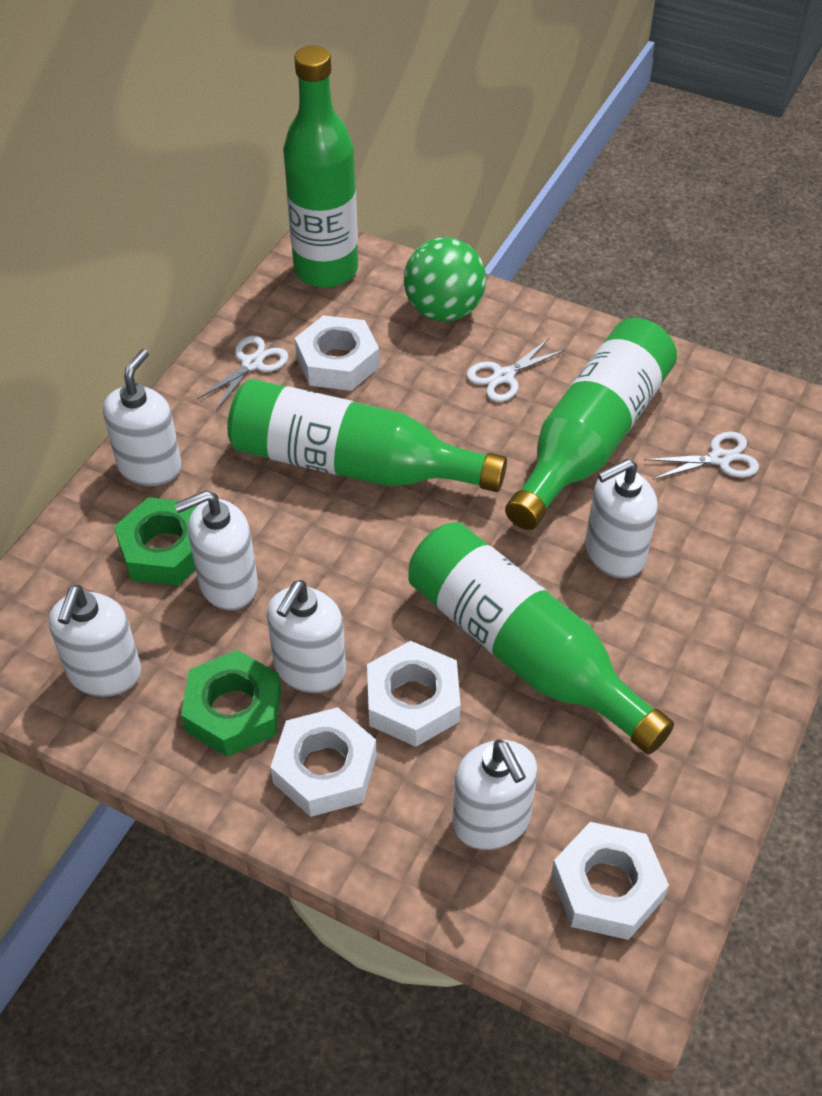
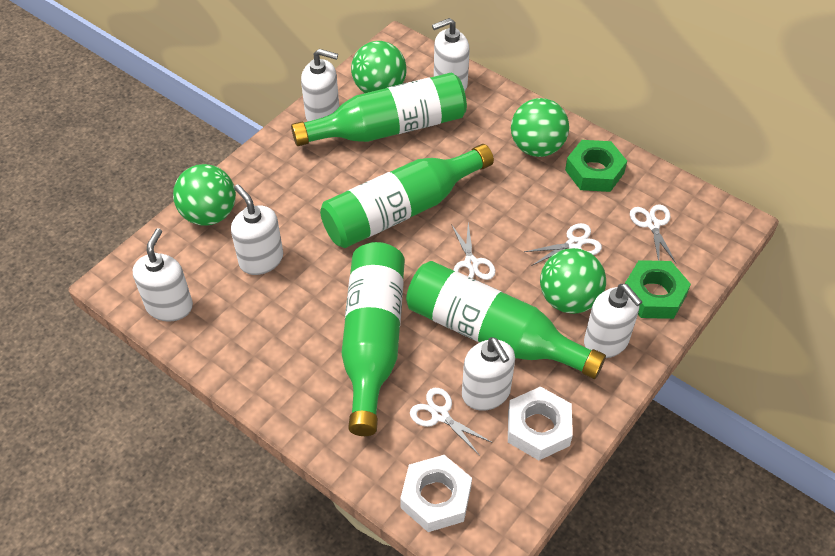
green ball: 1 -> 4
white nut: 4 -> 2
white scissors: 3 -> 4

